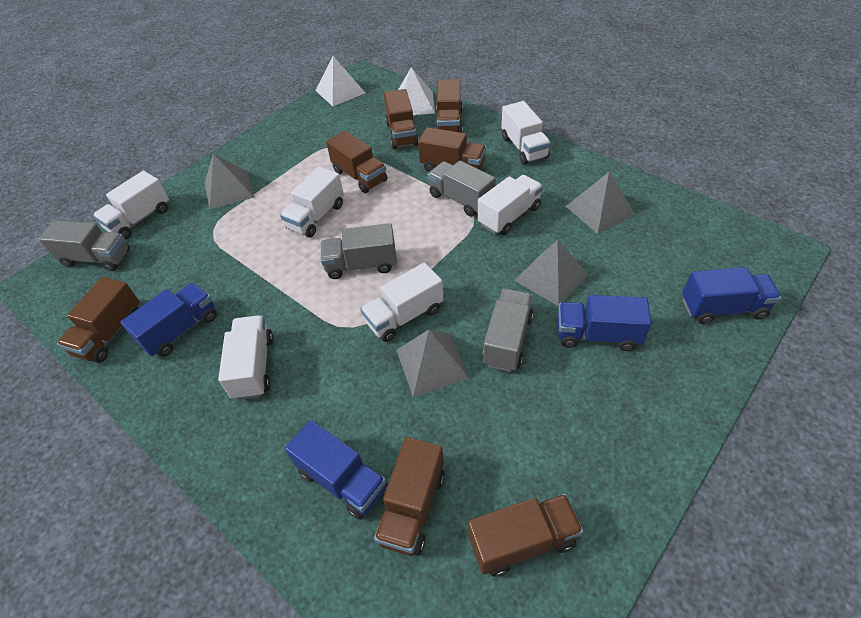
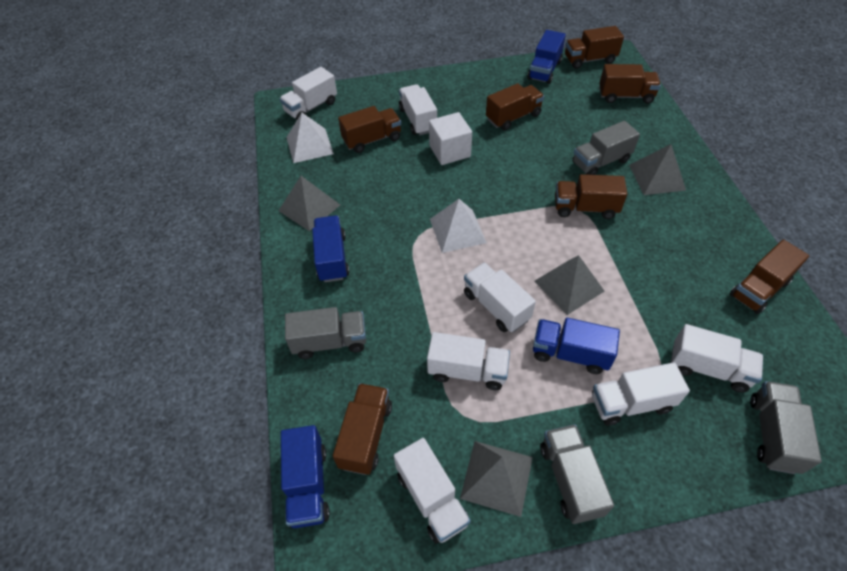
white cube: 0 -> 1
white truck: 6 -> 7

